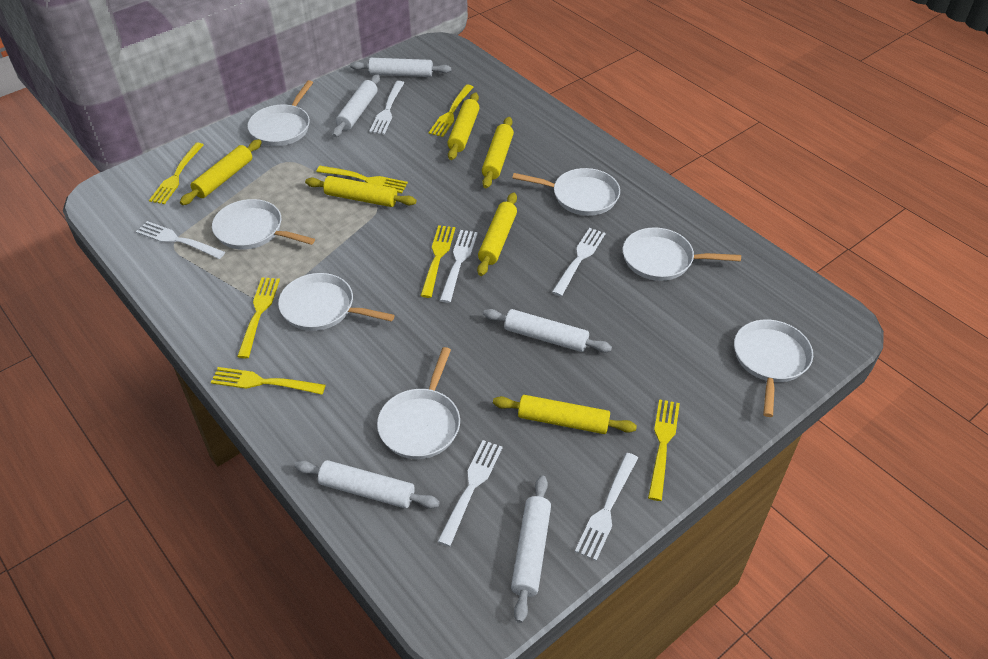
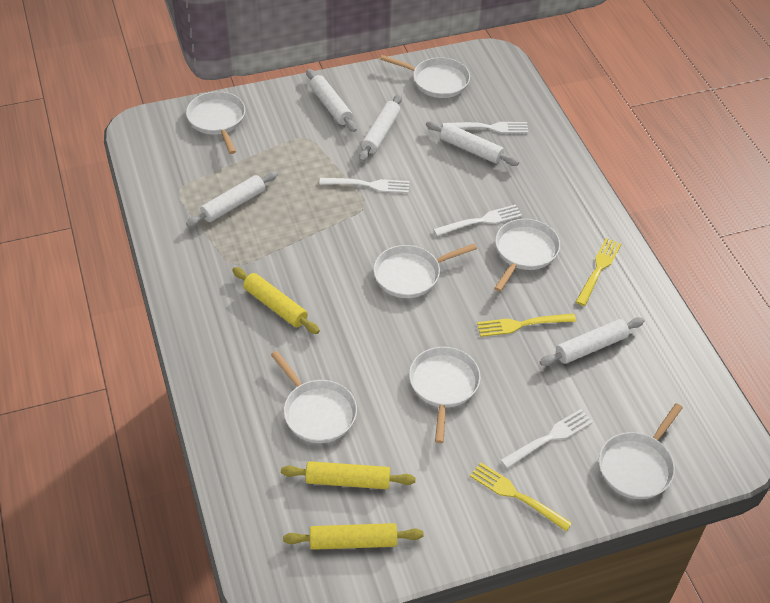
white fork: 6 -> 4
yellow fork: 7 -> 3
yellow rolling pin: 6 -> 3

